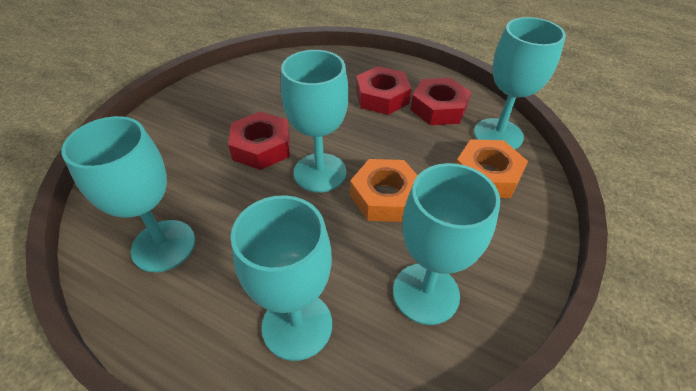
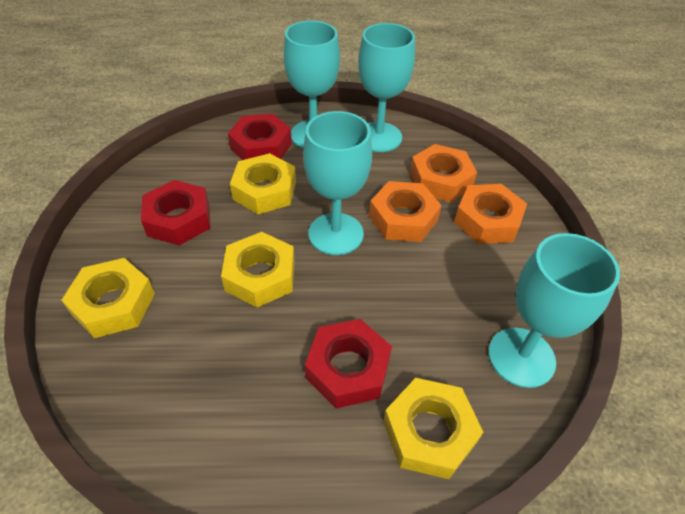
orange nut: 2 -> 3
turquoise goblet: 5 -> 4
yellow nut: 0 -> 4

